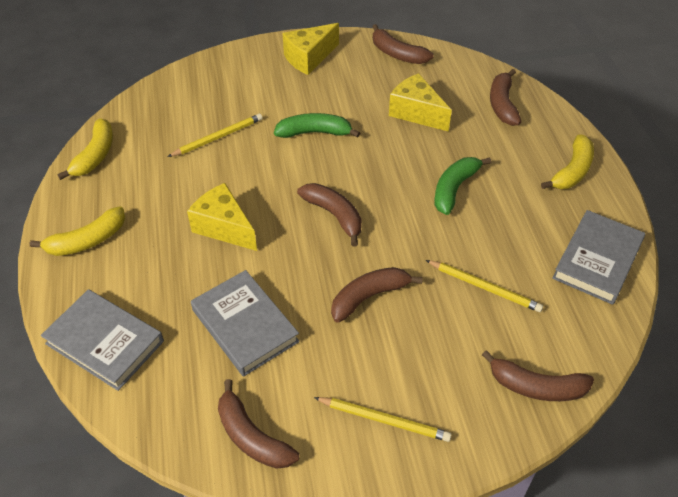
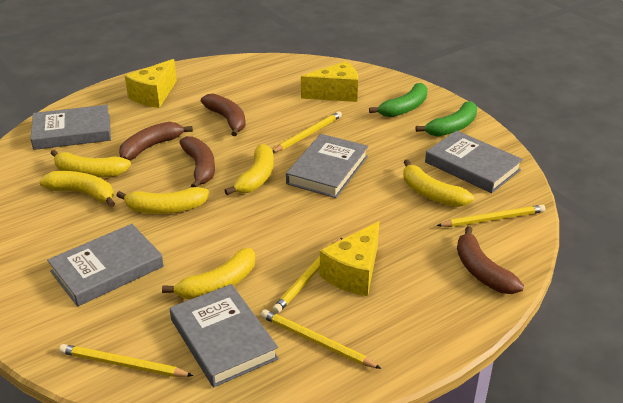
brown banana: 6 -> 4
grey book: 3 -> 5
yellow banana: 3 -> 6
yellow pencil: 3 -> 5

